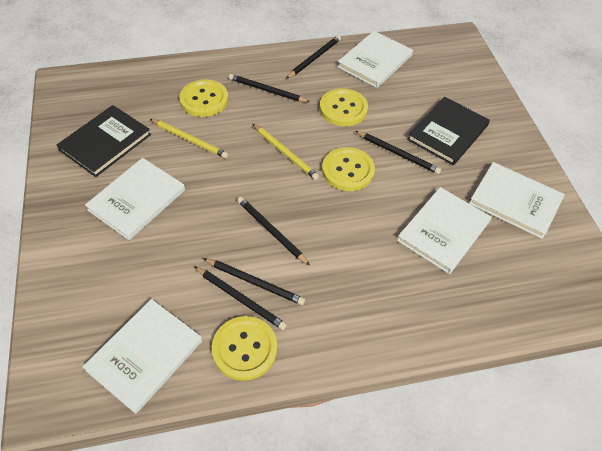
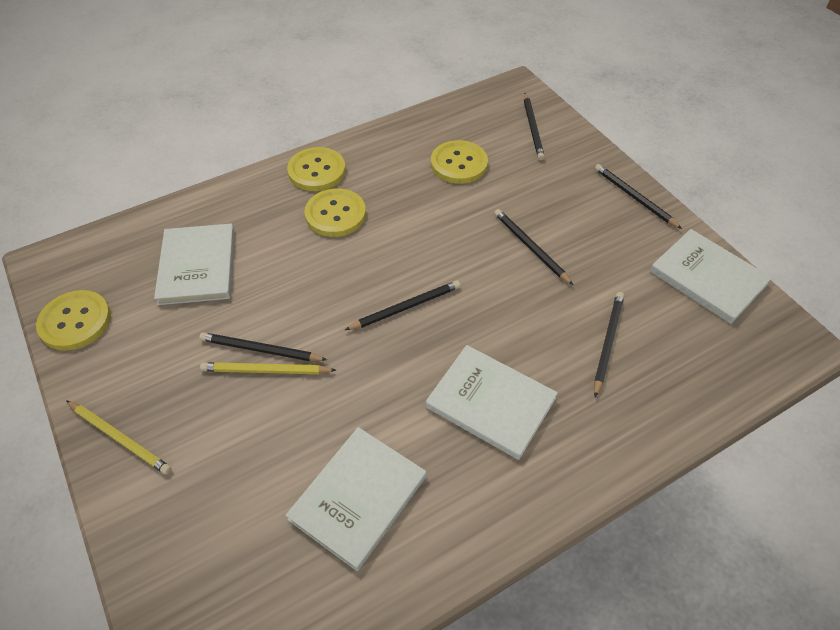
black book: 2 -> 0
white book: 5 -> 4

